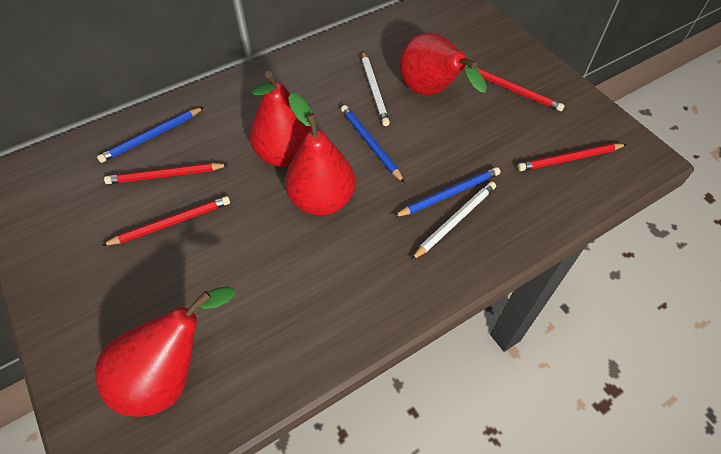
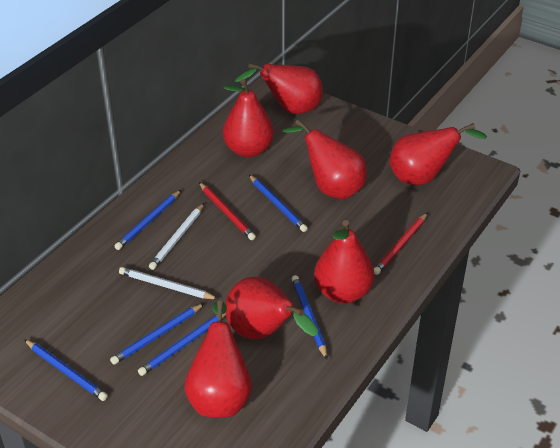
blue pencil: 3 -> 6
red pear: 4 -> 7
red pencil: 4 -> 2

